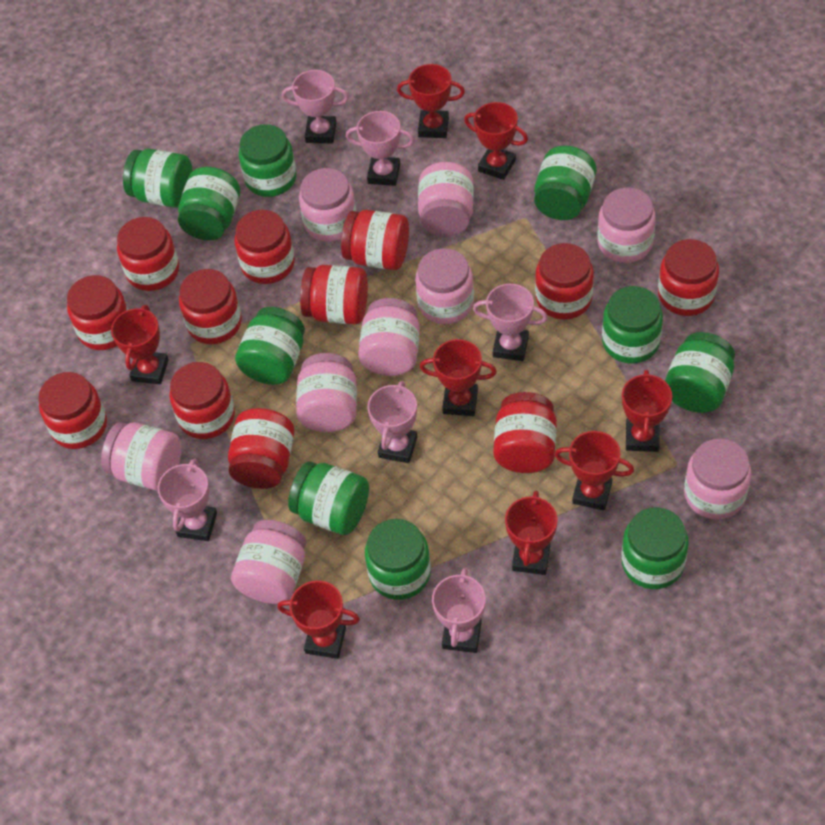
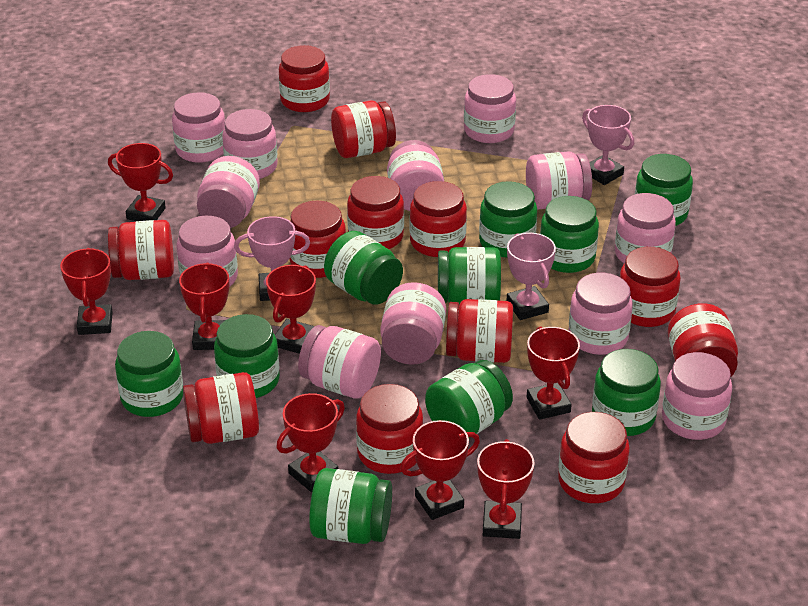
pink jar: 9 -> 12
pink trophy: 6 -> 3

